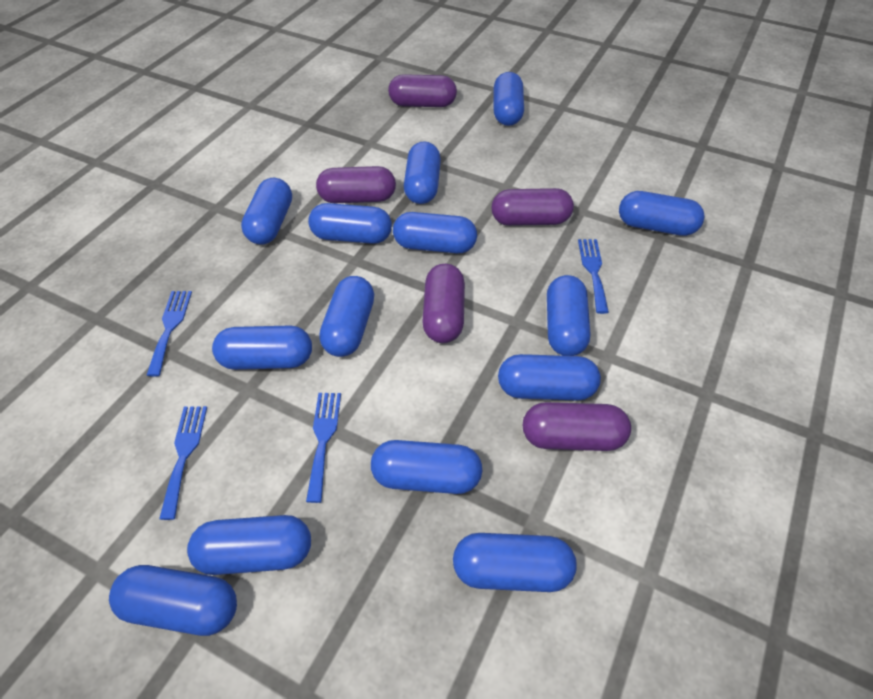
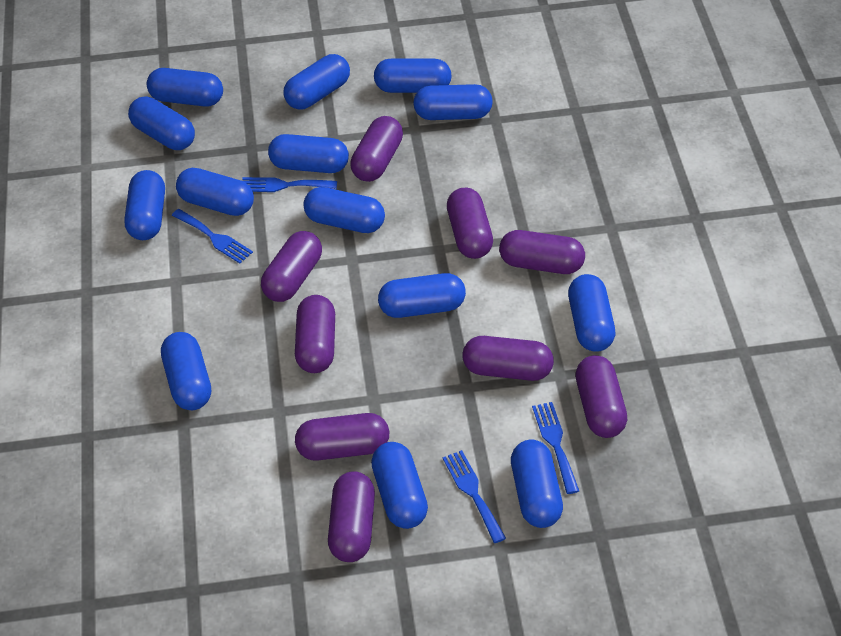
purple capsule: 5 -> 9

